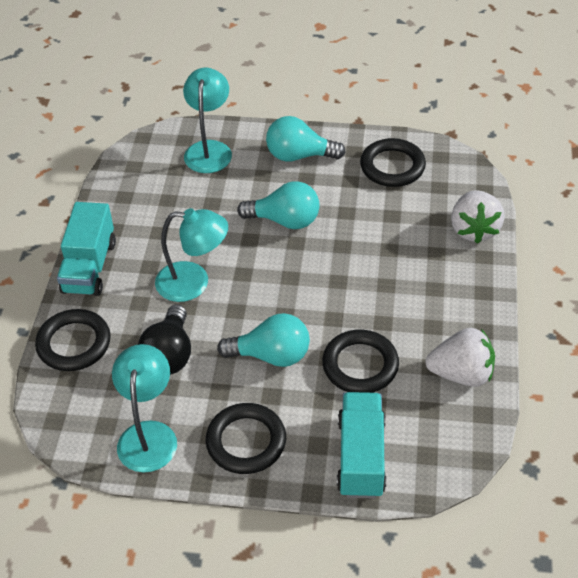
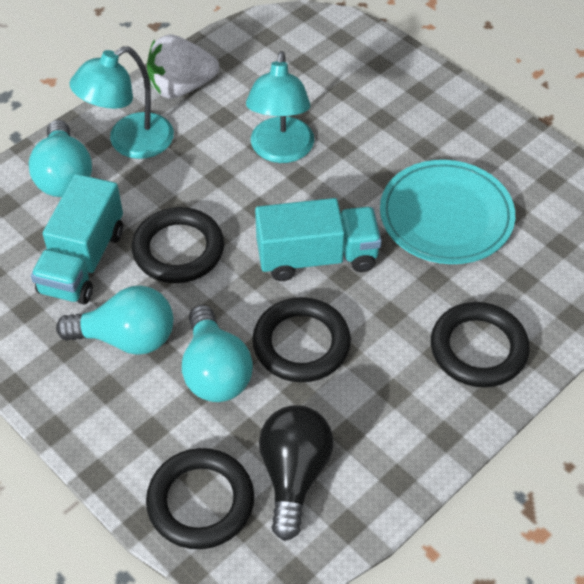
turquoise lamp: 3 -> 2
turquoise plate: 0 -> 1
white strawberry: 2 -> 1

